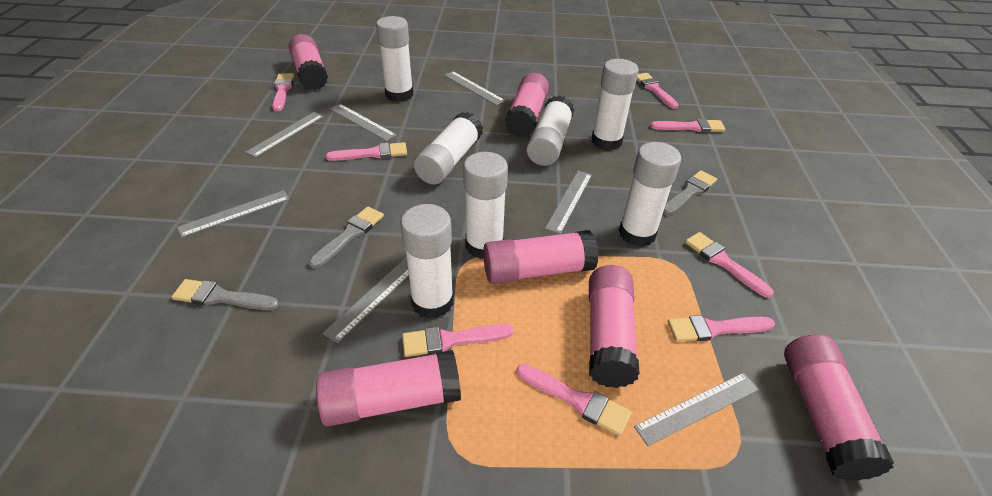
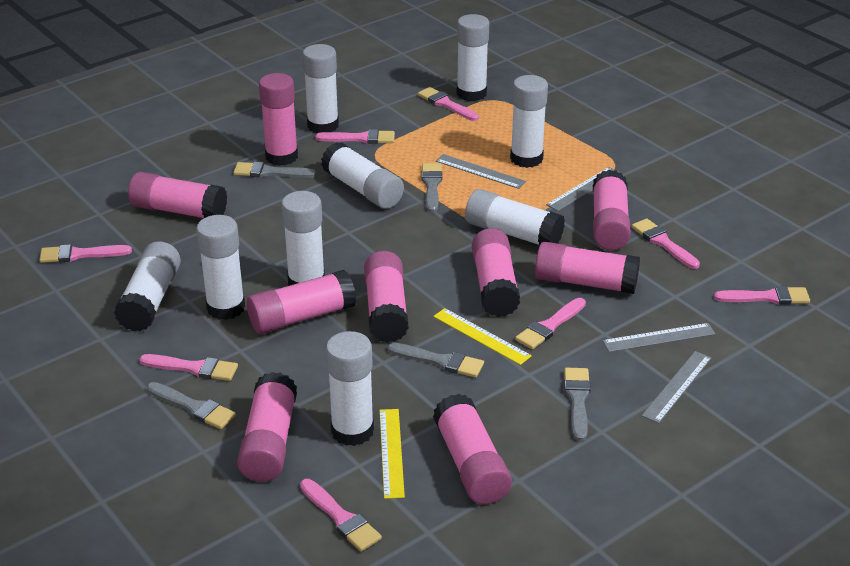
grey brush: 3 -> 5
grey ruler: 7 -> 4
pink glue stick: 6 -> 9
white glue stick: 7 -> 9
yellow ruler: 0 -> 2

